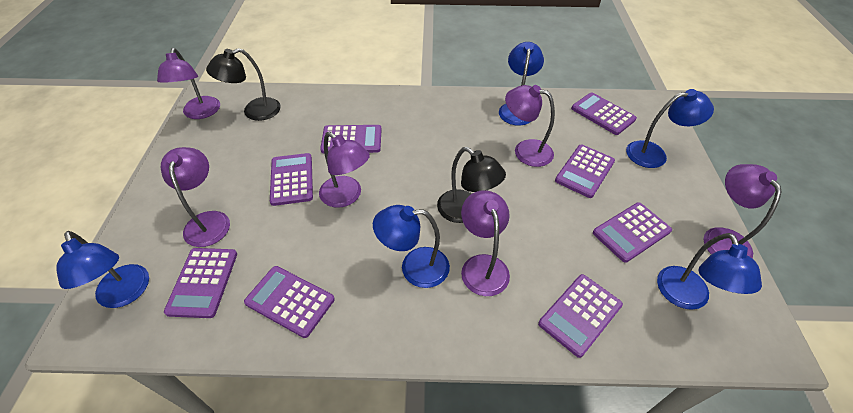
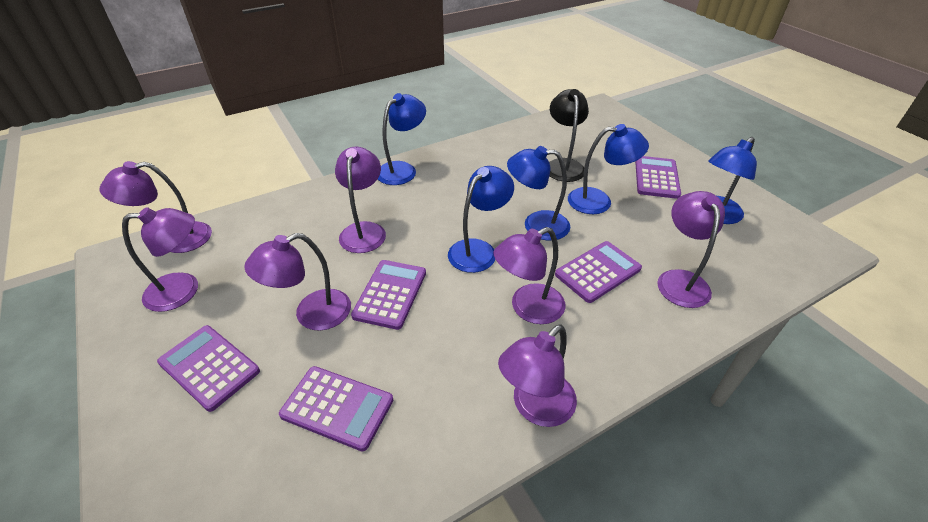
black lamp: 2 -> 1
purple calculator: 8 -> 5
purple lamp: 6 -> 7

